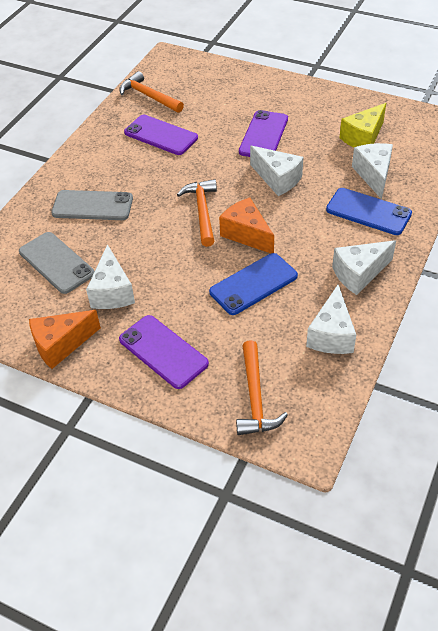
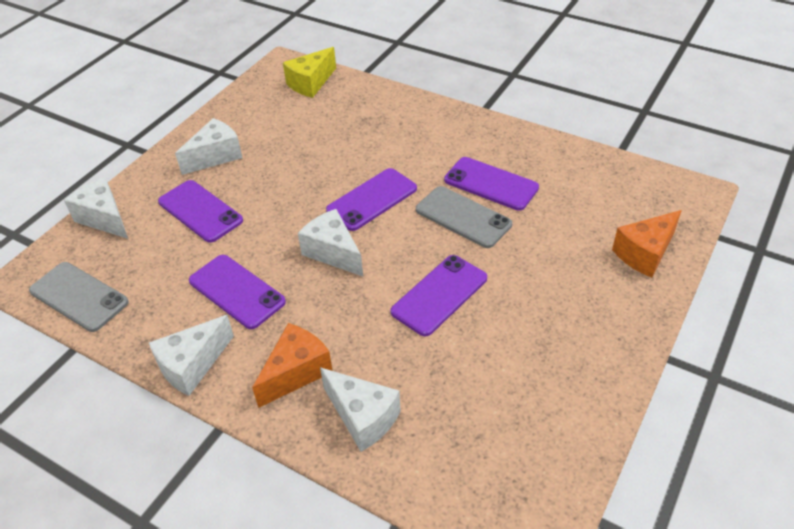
blue phone: 2 -> 0
orange hammer: 3 -> 0
purple phone: 3 -> 5

